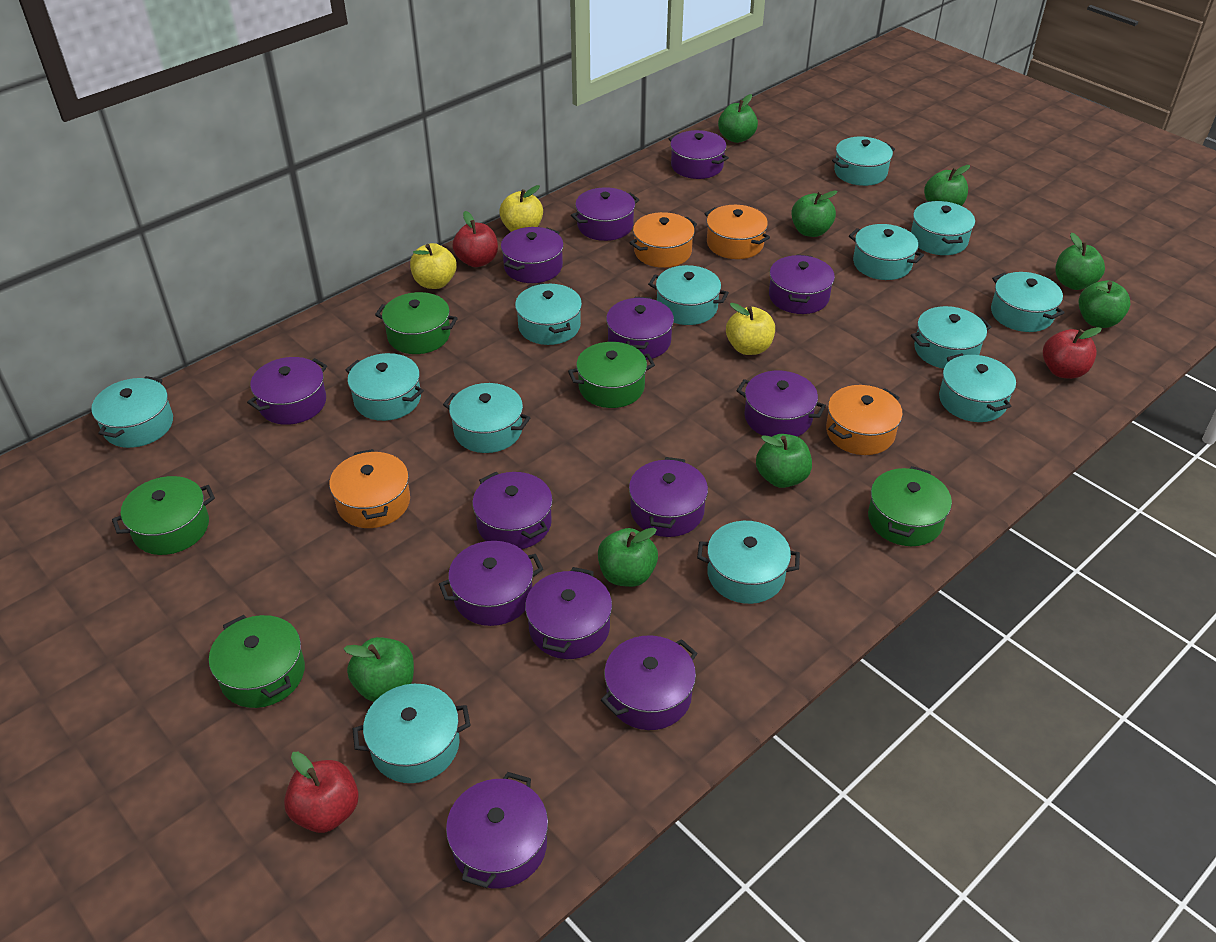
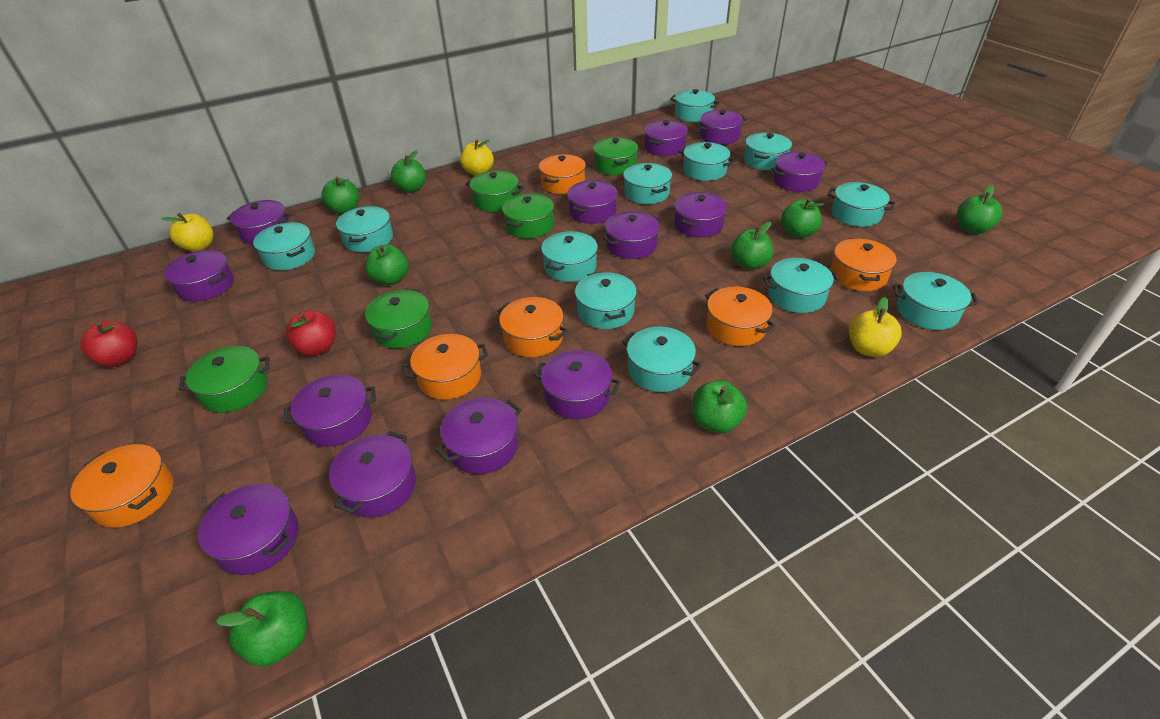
orange pot: 4 -> 6
red apple: 3 -> 2
turquoise pot: 13 -> 12

